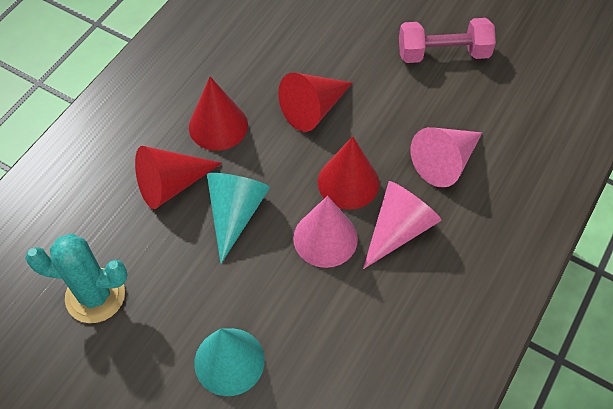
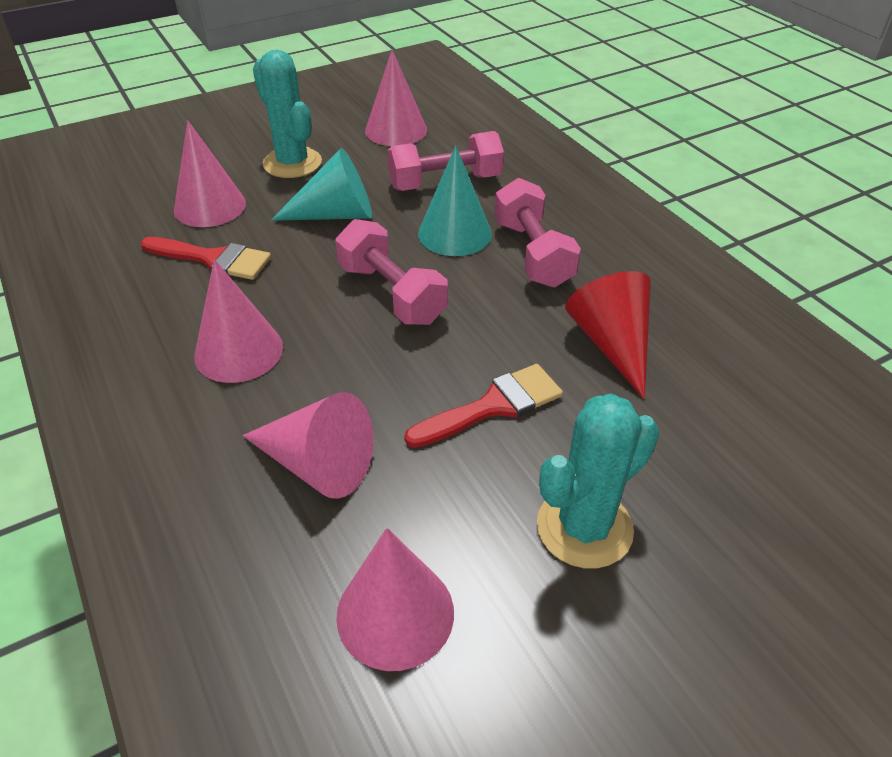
pink cone: 3 -> 5
pink dumbbell: 1 -> 3
red brush: 0 -> 2
red cone: 4 -> 1
turquoise cactus: 1 -> 2

